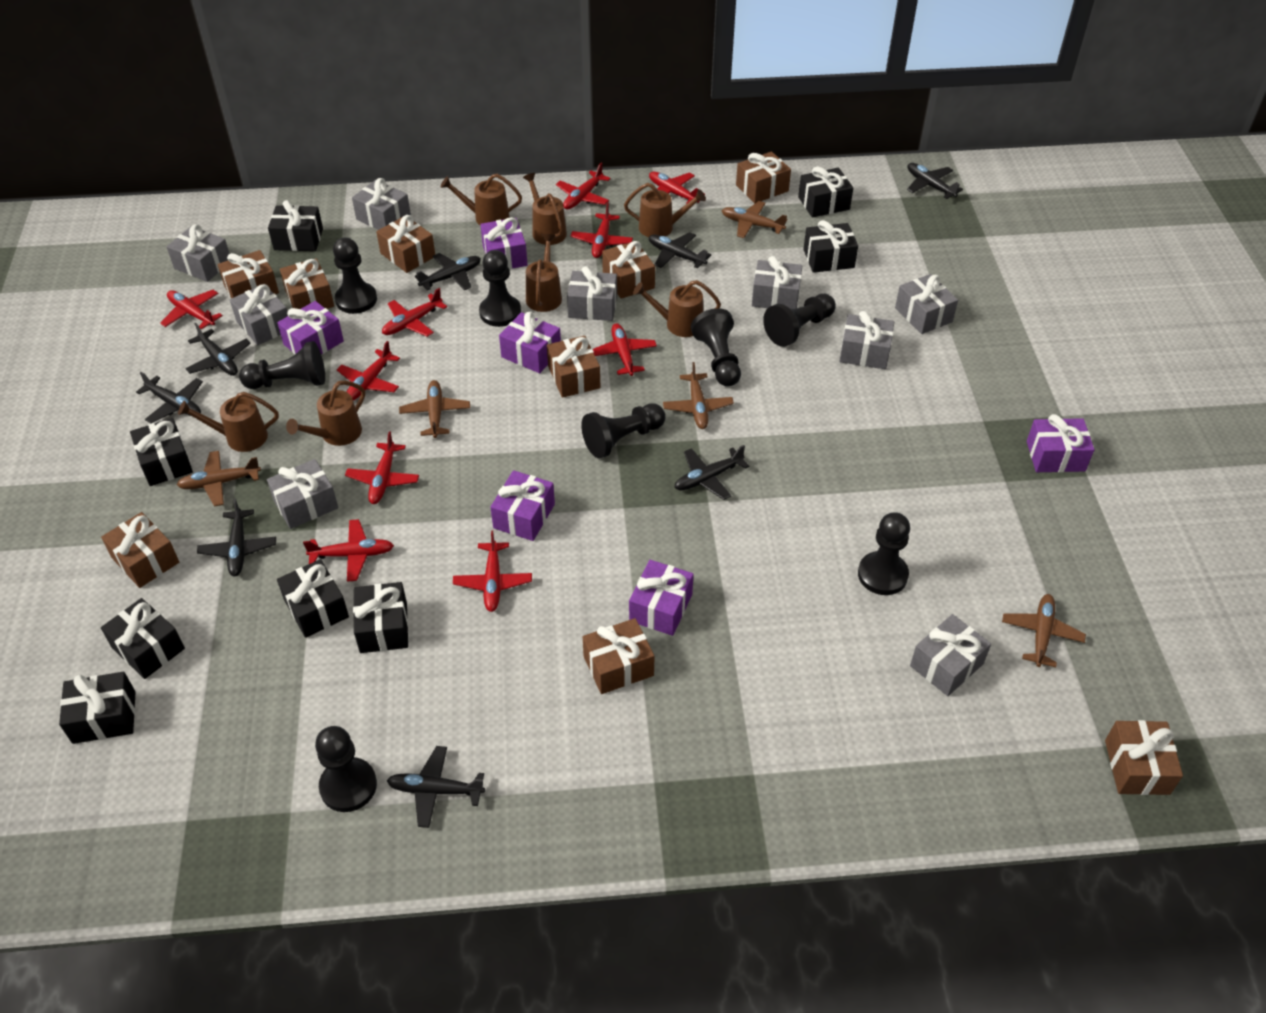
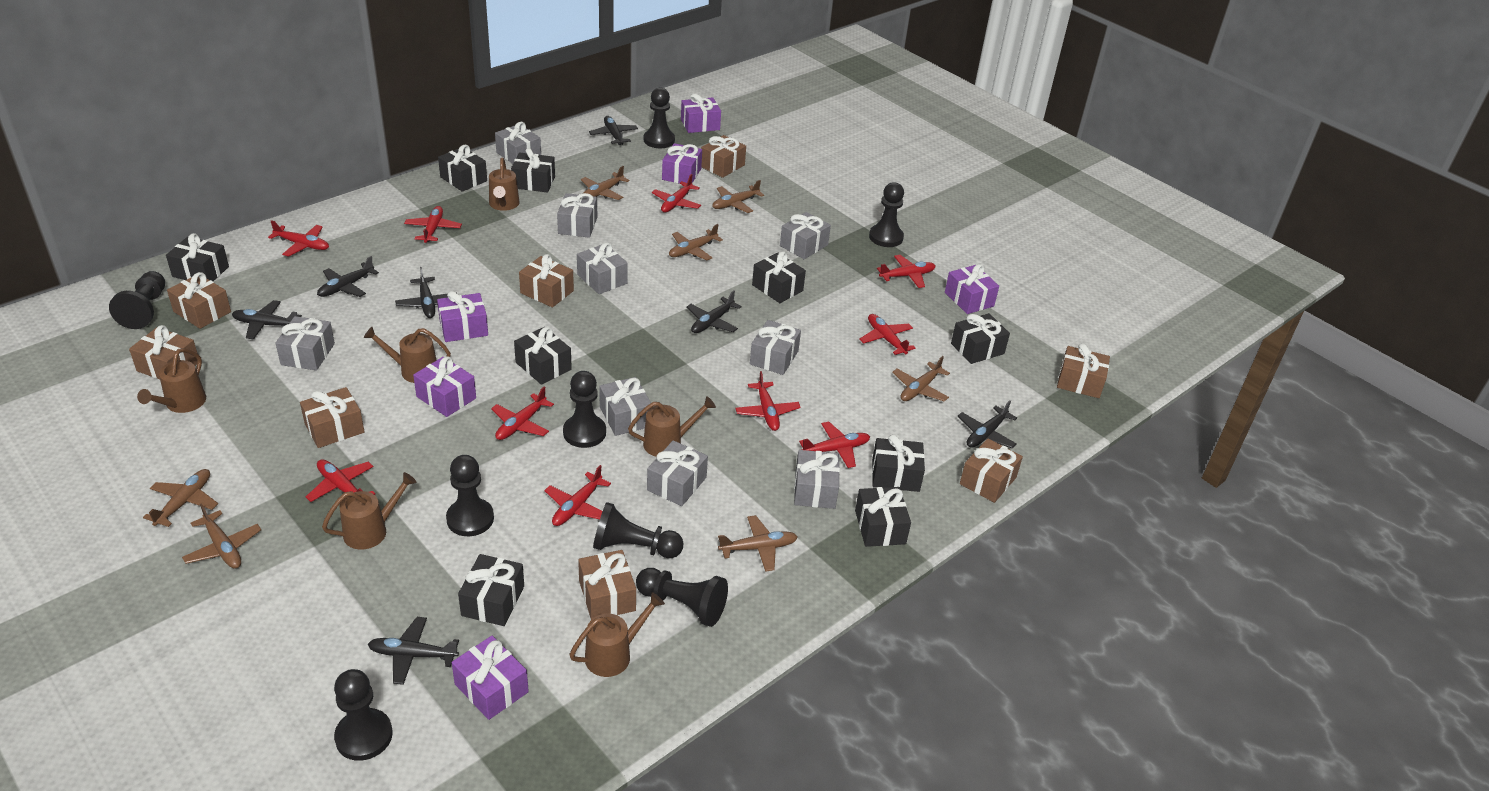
black gift: 8 -> 9
black plane: 8 -> 7
brown gift: 9 -> 8
brown plane: 5 -> 7
brown watering can: 7 -> 6

